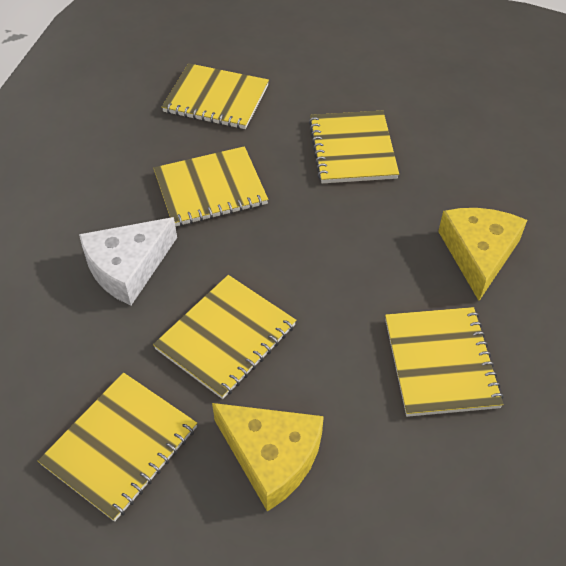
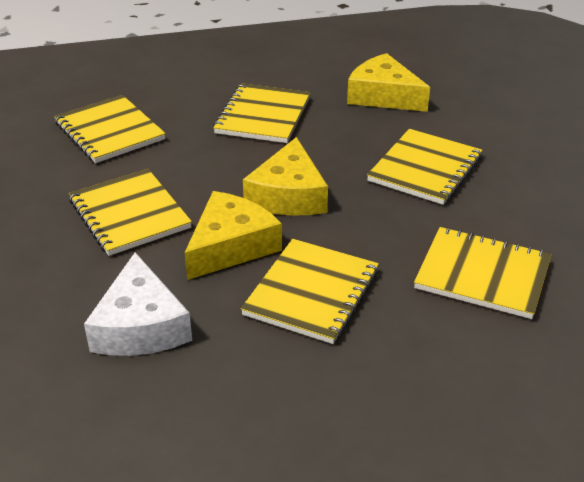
yellow cheese: 2 -> 3

